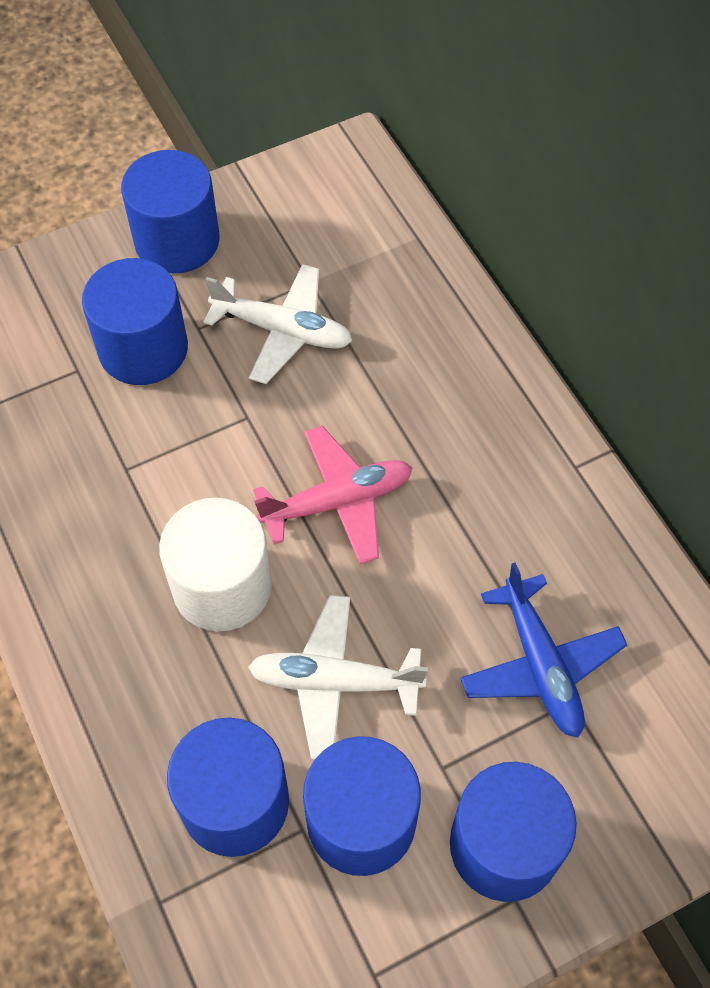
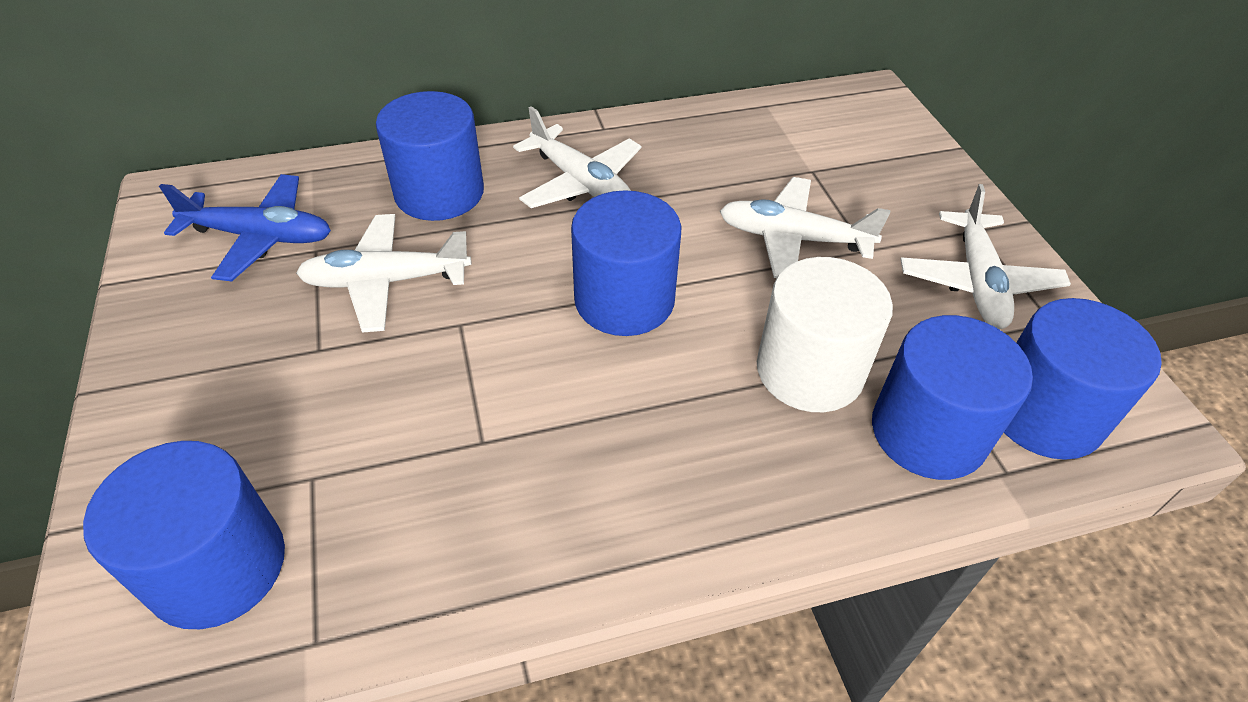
pink plane: 1 -> 0
white plane: 2 -> 4

